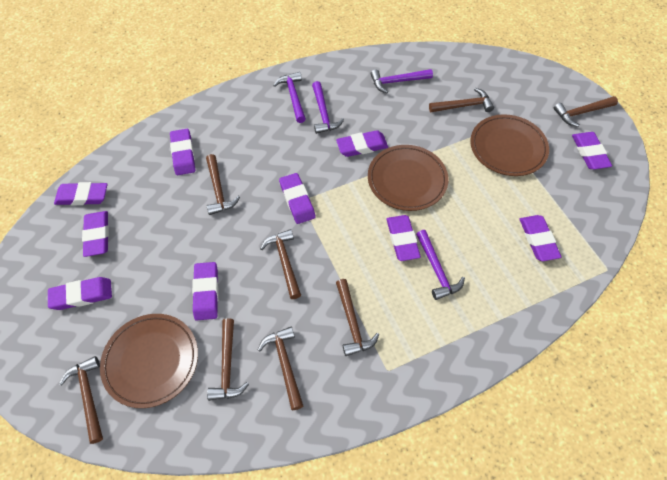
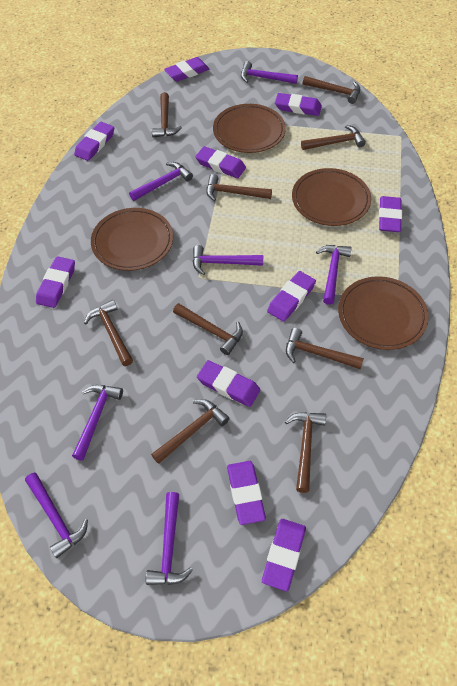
brown hammer: 8 -> 9
brown plate: 3 -> 4
purple hammer: 4 -> 7

